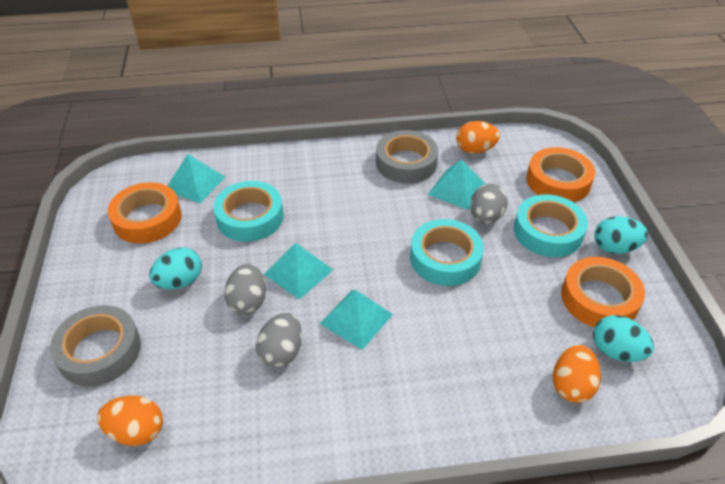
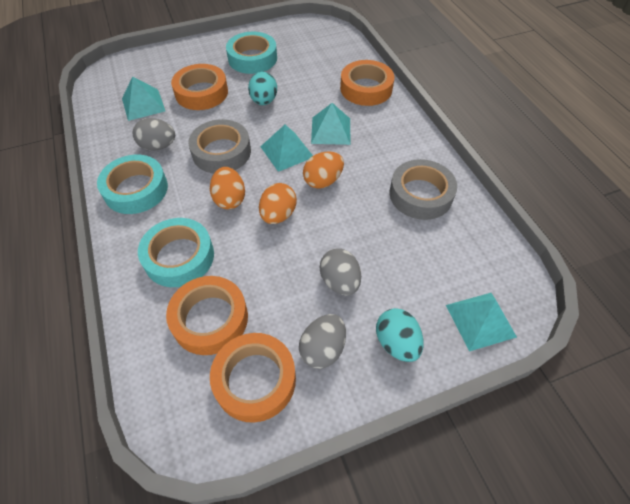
orange tape: 3 -> 4
turquoise egg: 3 -> 2

